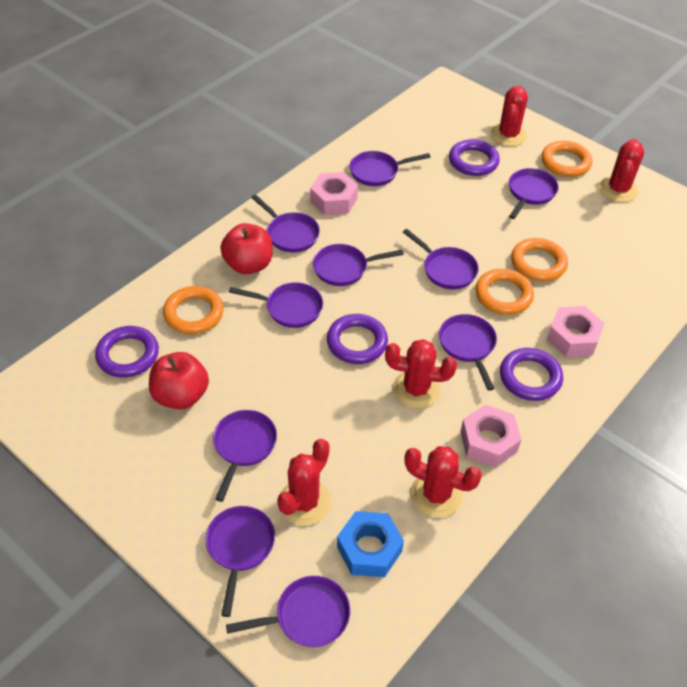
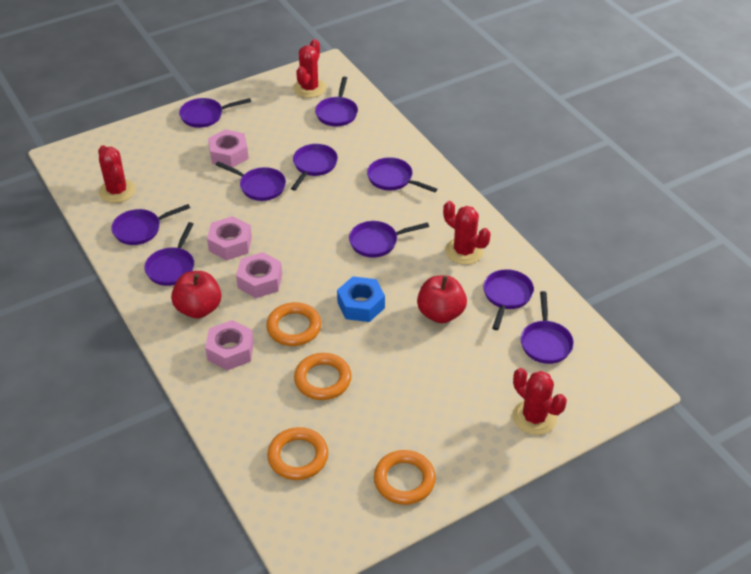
pink nut: 3 -> 4
purple ring: 4 -> 0
red cactus: 5 -> 4

